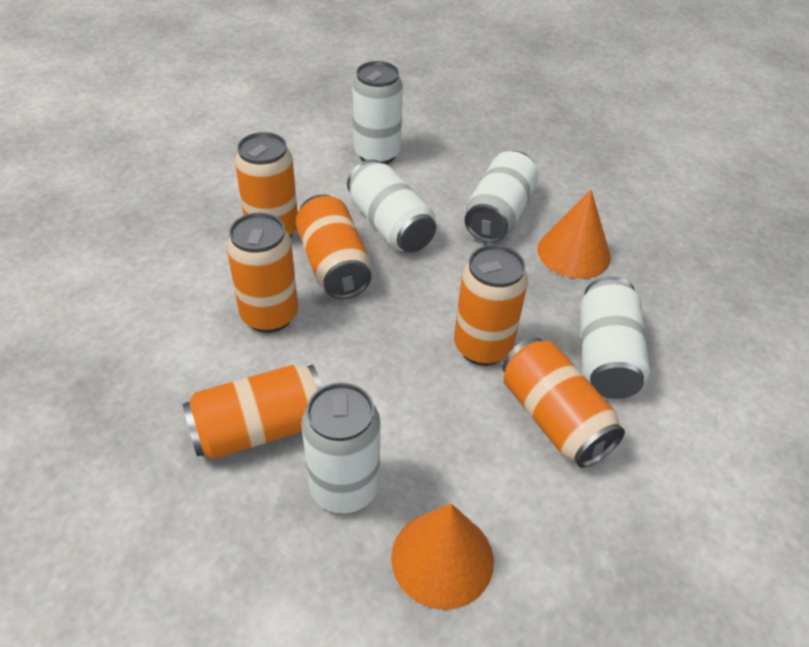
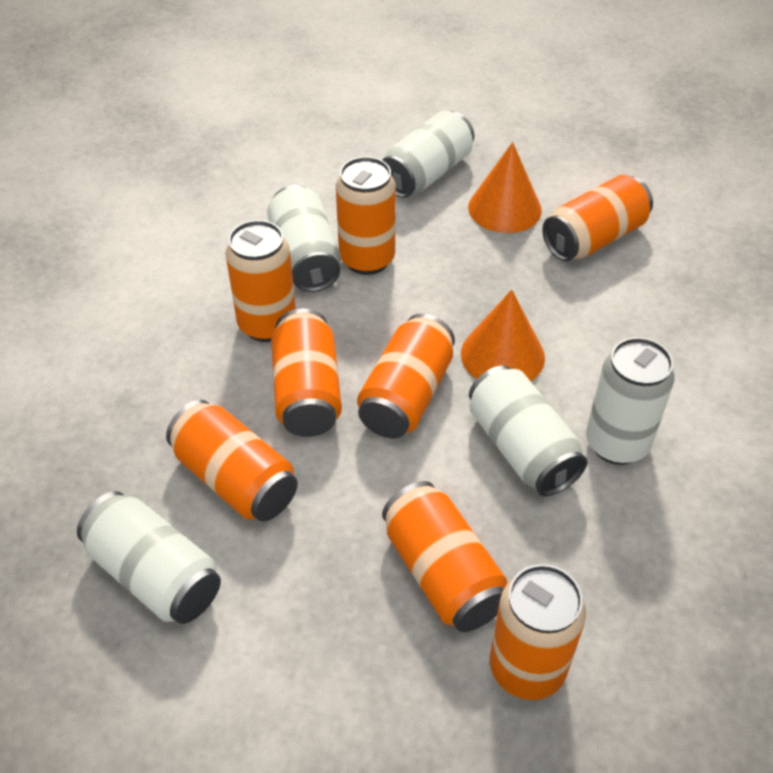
orange can: 6 -> 8

